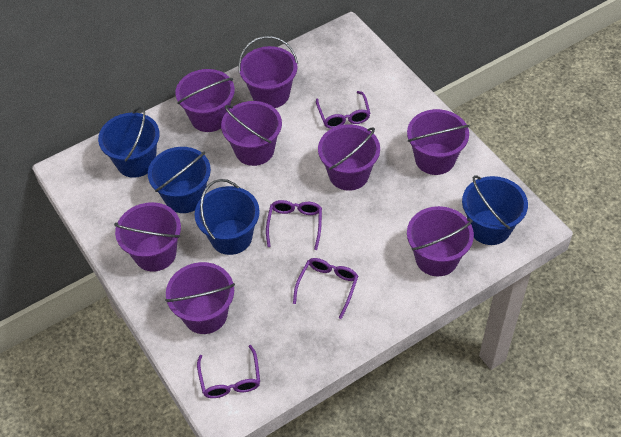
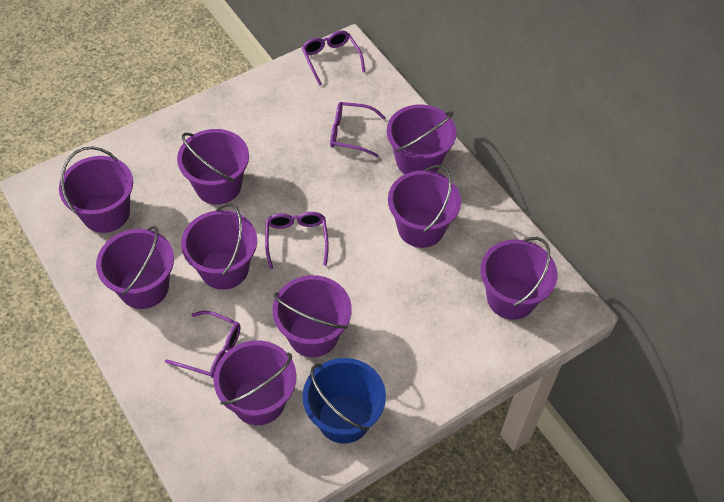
blue bucket: 4 -> 1
purple bucket: 8 -> 9

